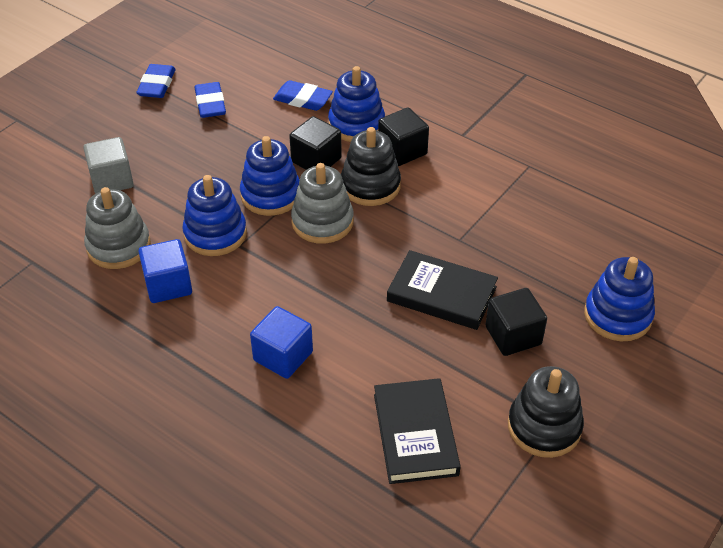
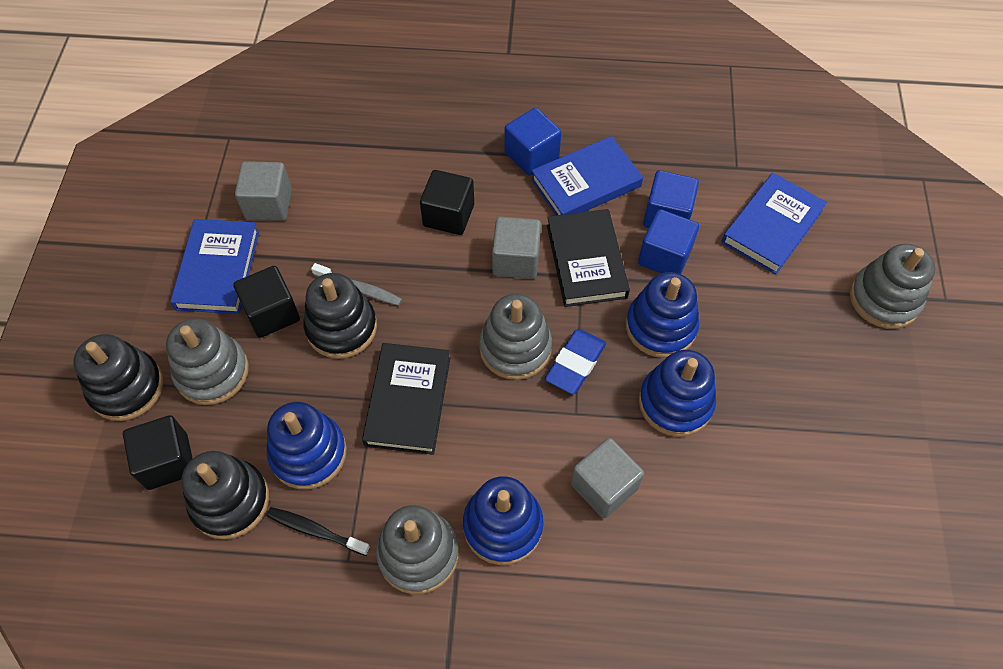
black stacking toy: 2 -> 3
black toothbrush: 0 -> 1
blue book: 0 -> 3
blue cube: 2 -> 3
blue eraser: 3 -> 1
grey cube: 1 -> 3
grey stacking toy: 2 -> 4
grey toothbrush: 0 -> 1

